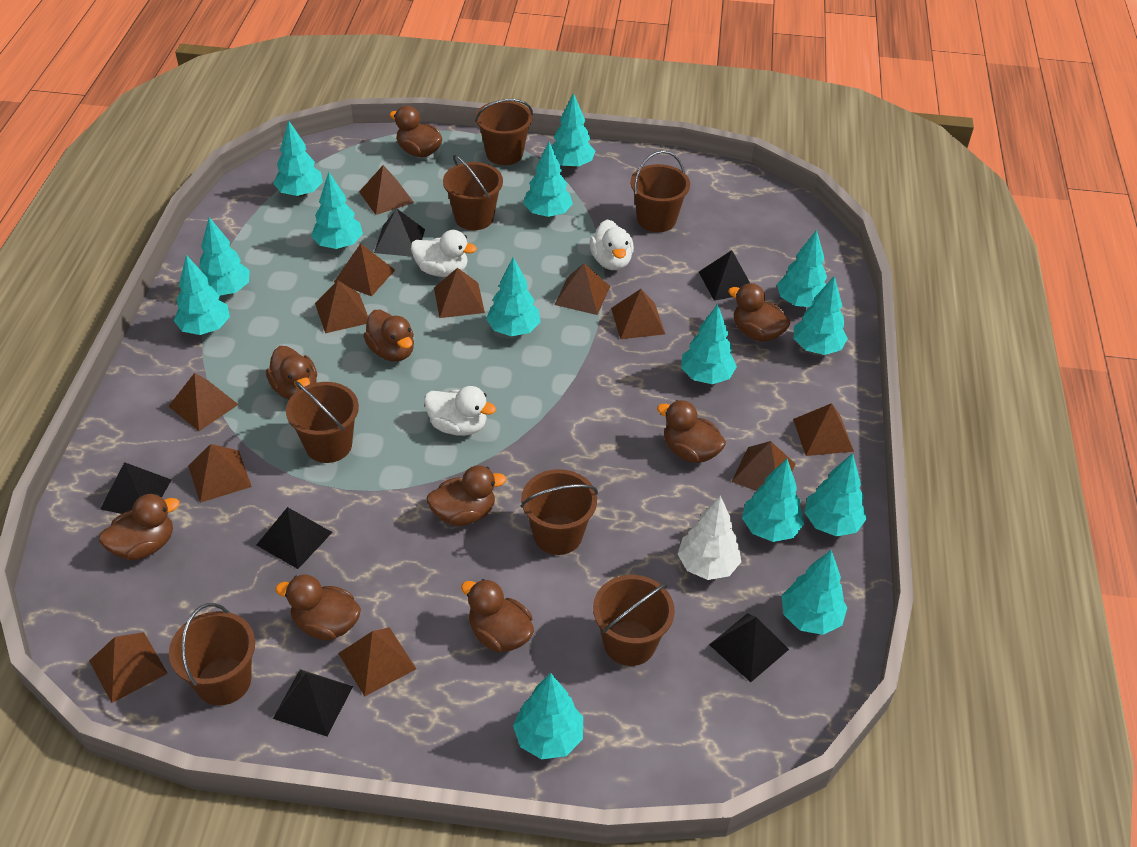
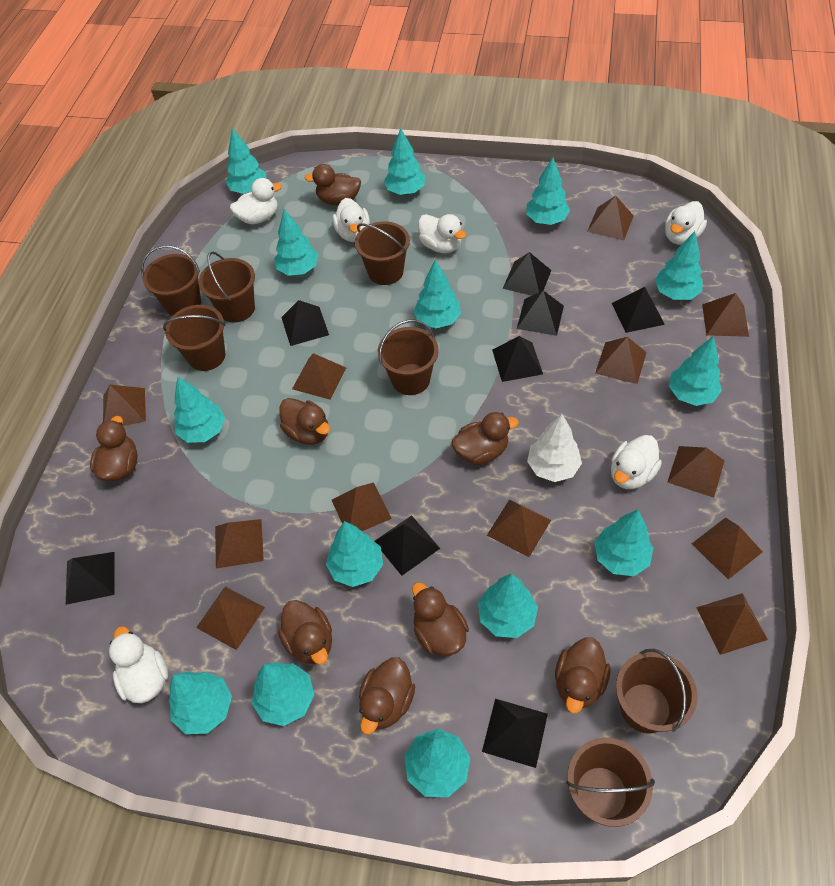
black pyramid: 6 -> 8
brown duck: 9 -> 8
white duck: 3 -> 6

